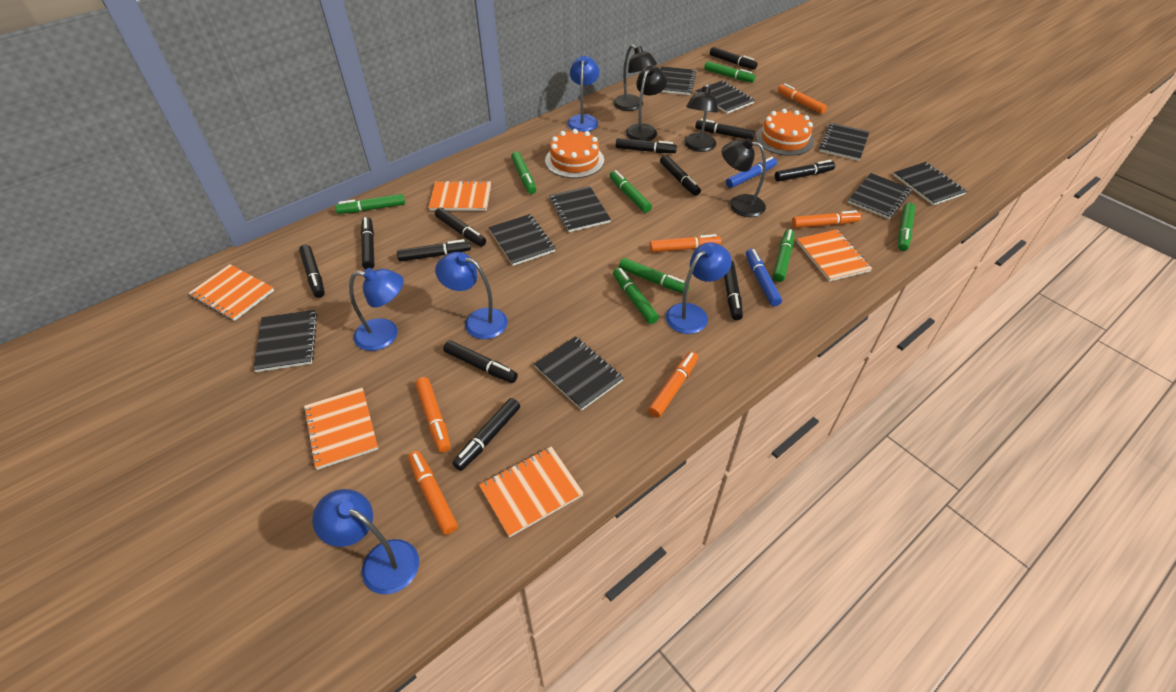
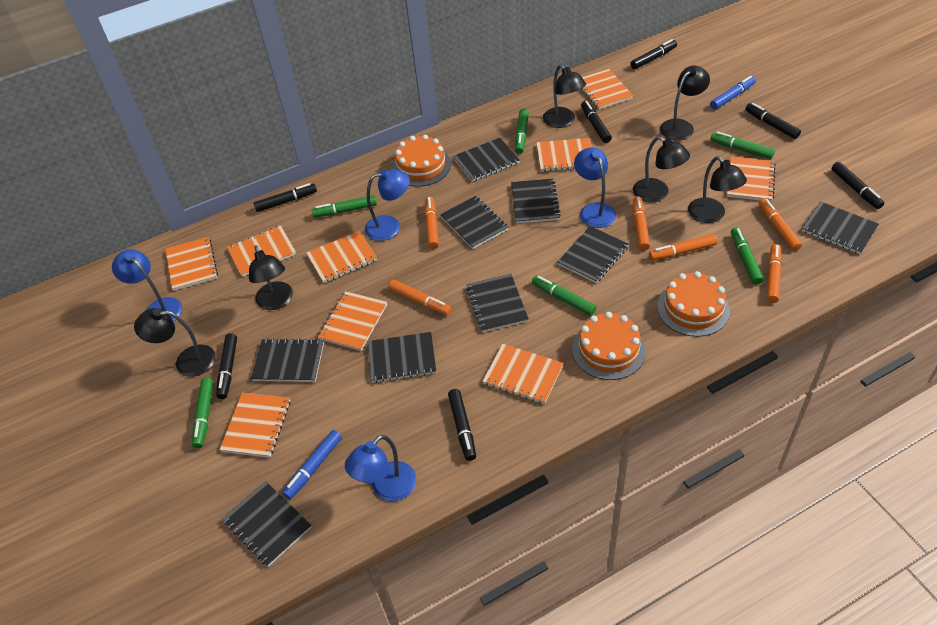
black lamp: 4 -> 6
black marker: 12 -> 7
blue lamp: 5 -> 4
green marker: 8 -> 6
orange cake: 2 -> 3
orange notebook: 5 -> 9

